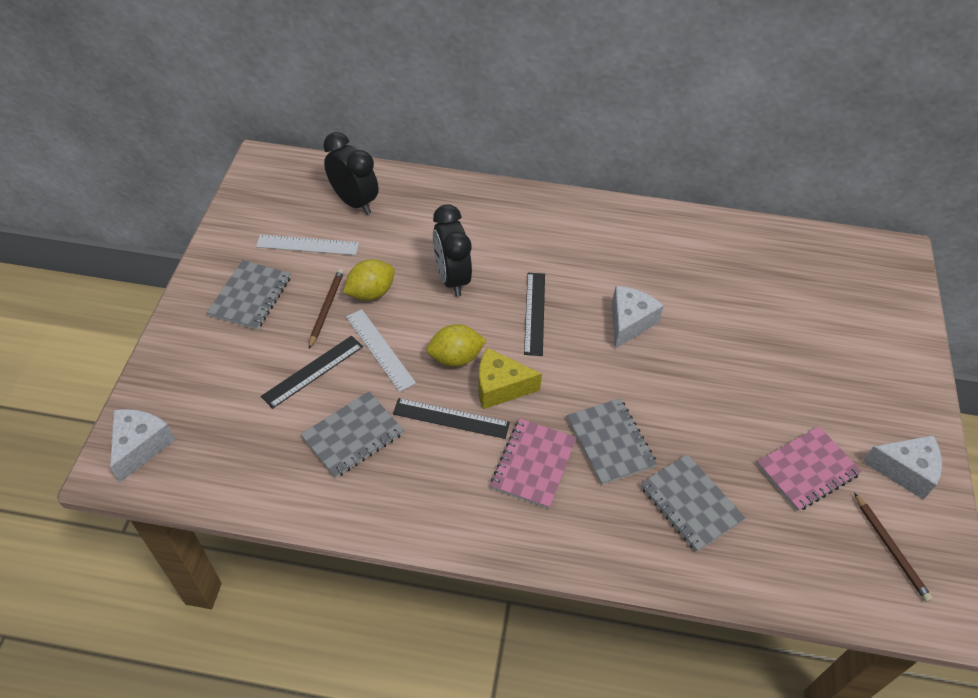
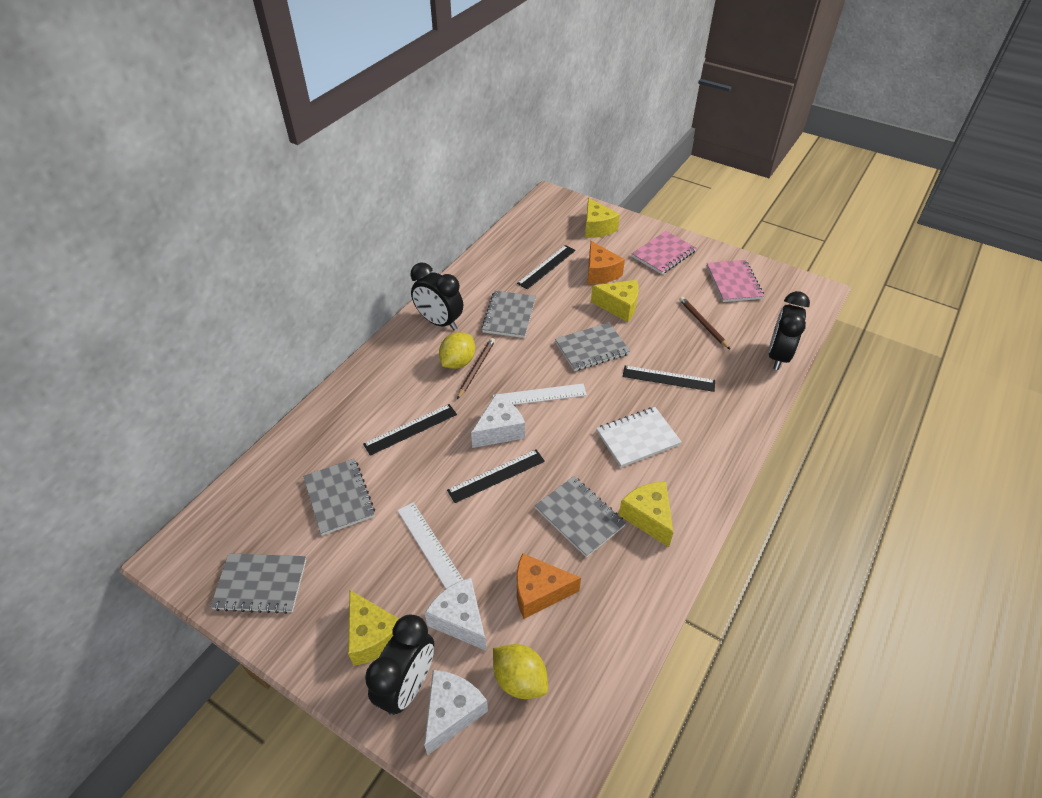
black clock: 2 -> 3
black ruler: 3 -> 4
grey notebook: 4 -> 5
orange cheese: 0 -> 2
white notebook: 0 -> 1
yellow cheese: 1 -> 4

